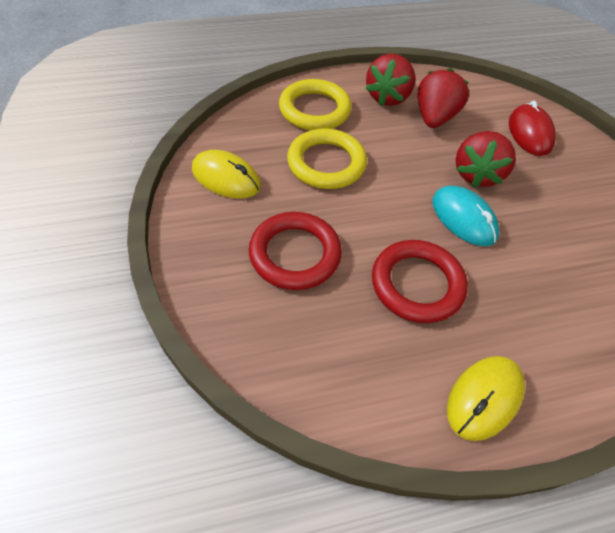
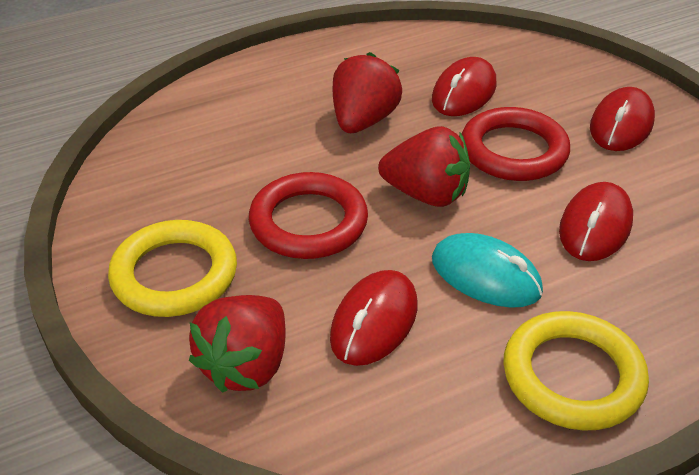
red mouse: 1 -> 4
yellow mouse: 2 -> 0

